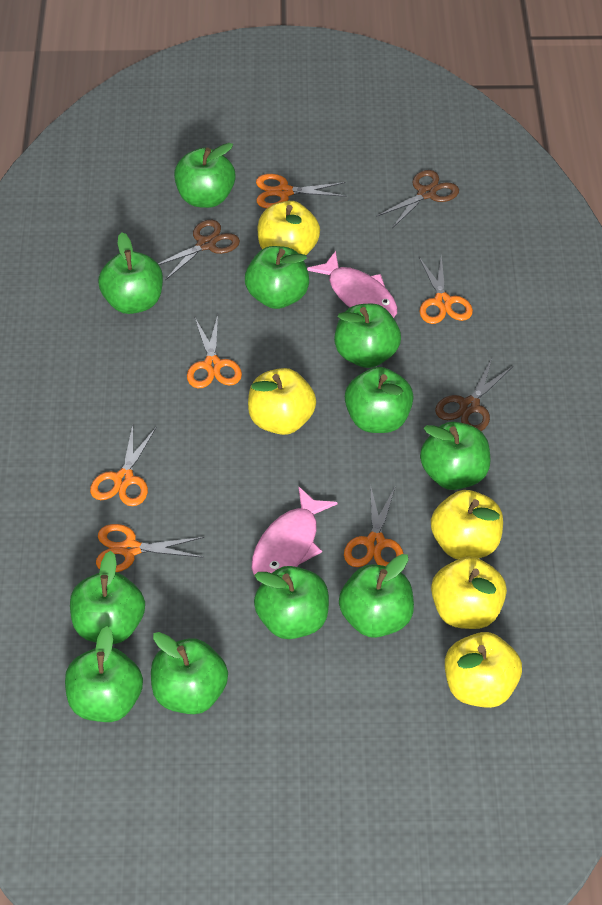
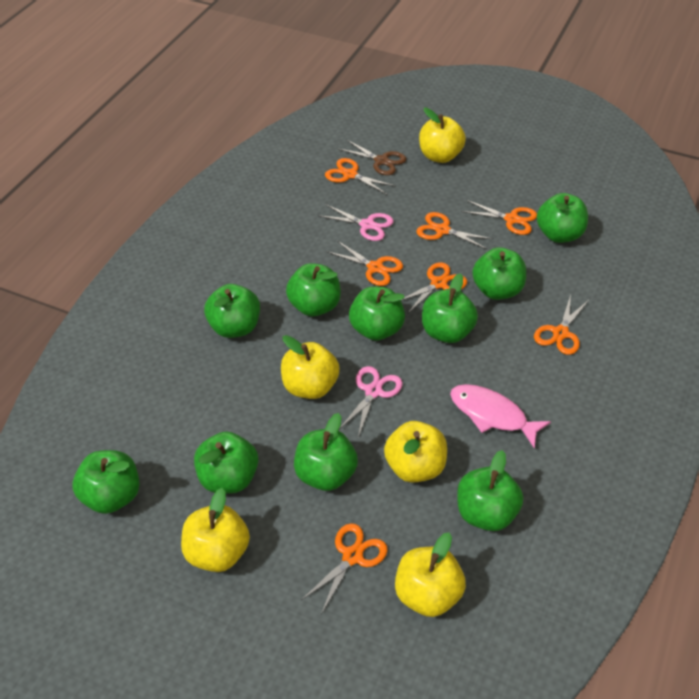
brown scissors: 3 -> 1
green apple: 11 -> 10
orange scissors: 6 -> 7
pink fish: 2 -> 1
pink scissors: 0 -> 2

